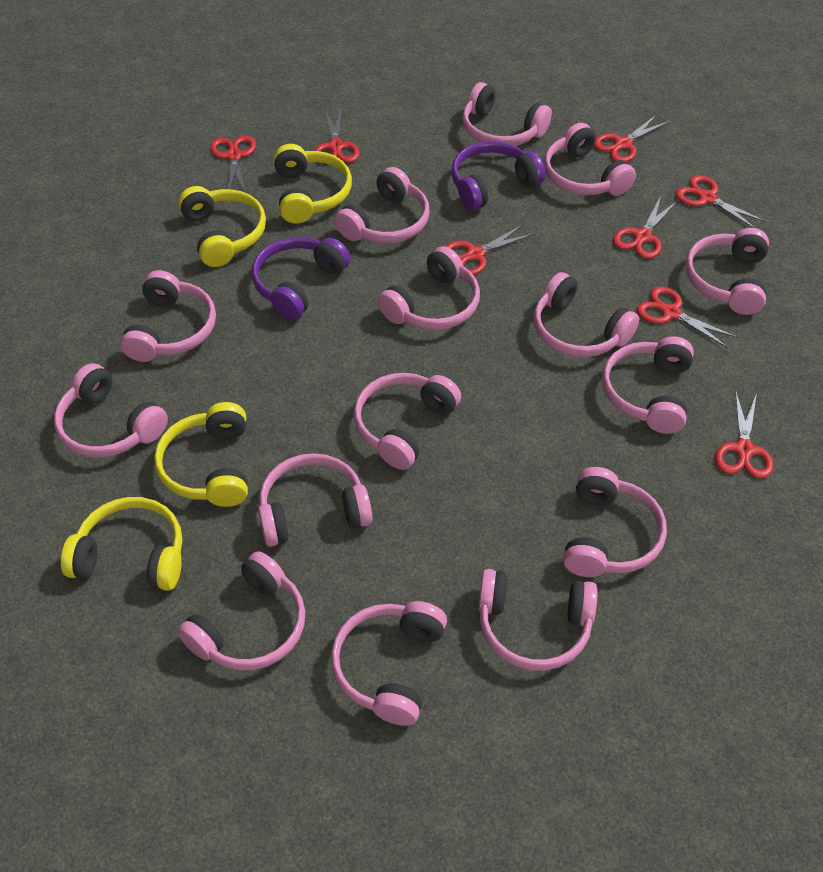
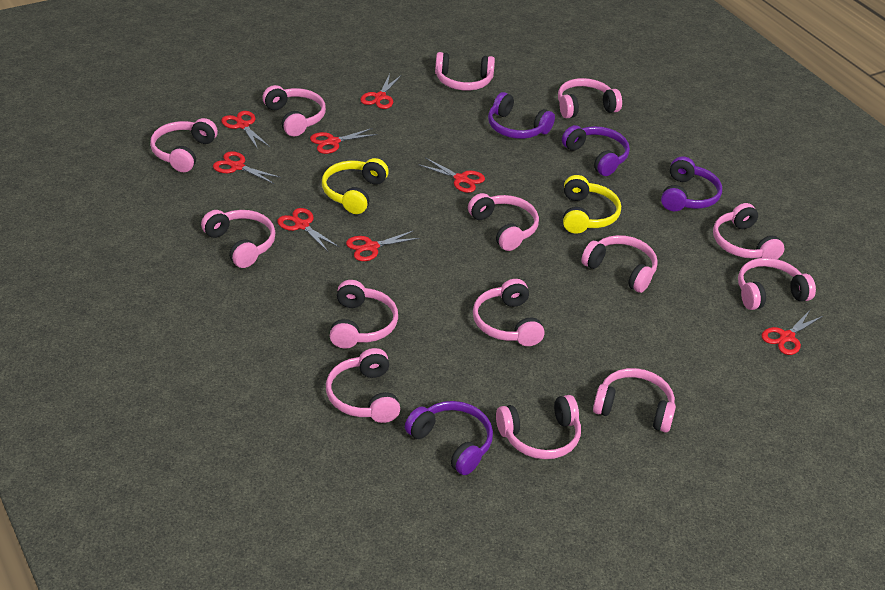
pink headphones: 15 -> 14
purple headphones: 2 -> 4
yellow headphones: 4 -> 2

